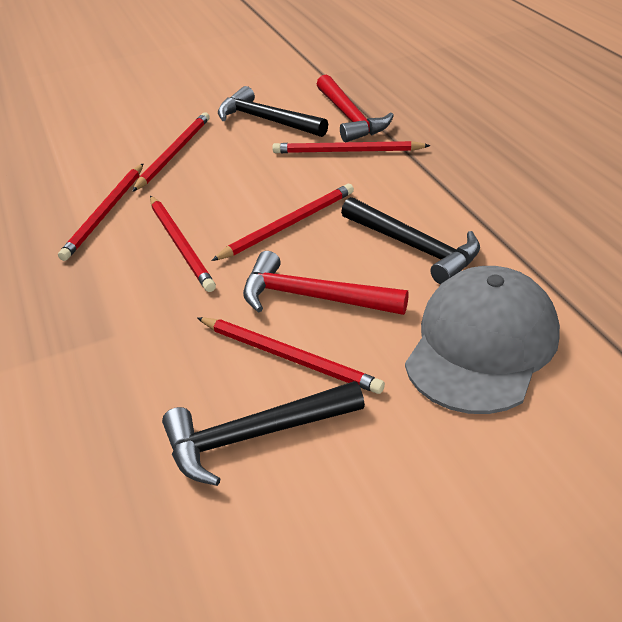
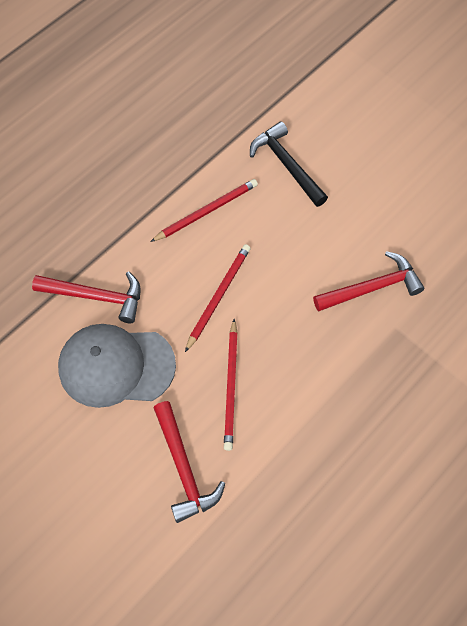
black hammer: 3 -> 1
red hammer: 2 -> 3
red pencil: 6 -> 3

